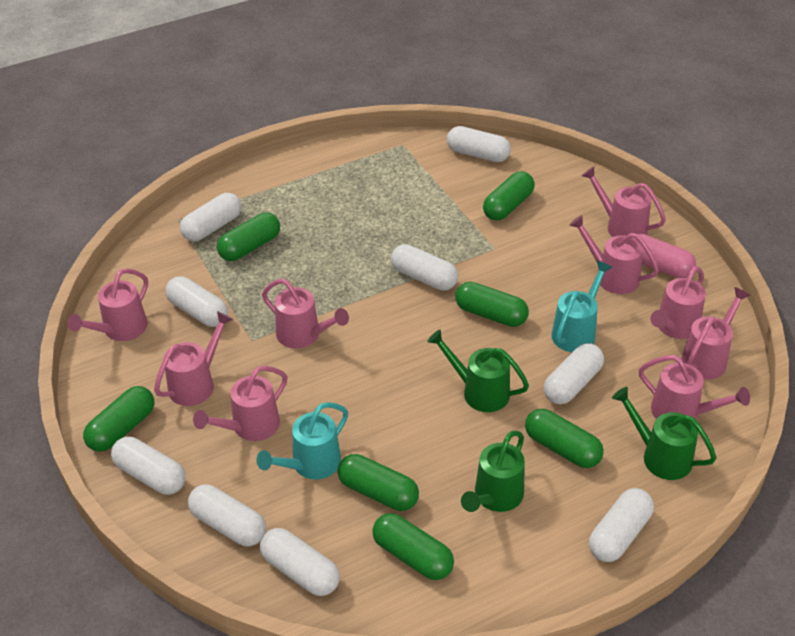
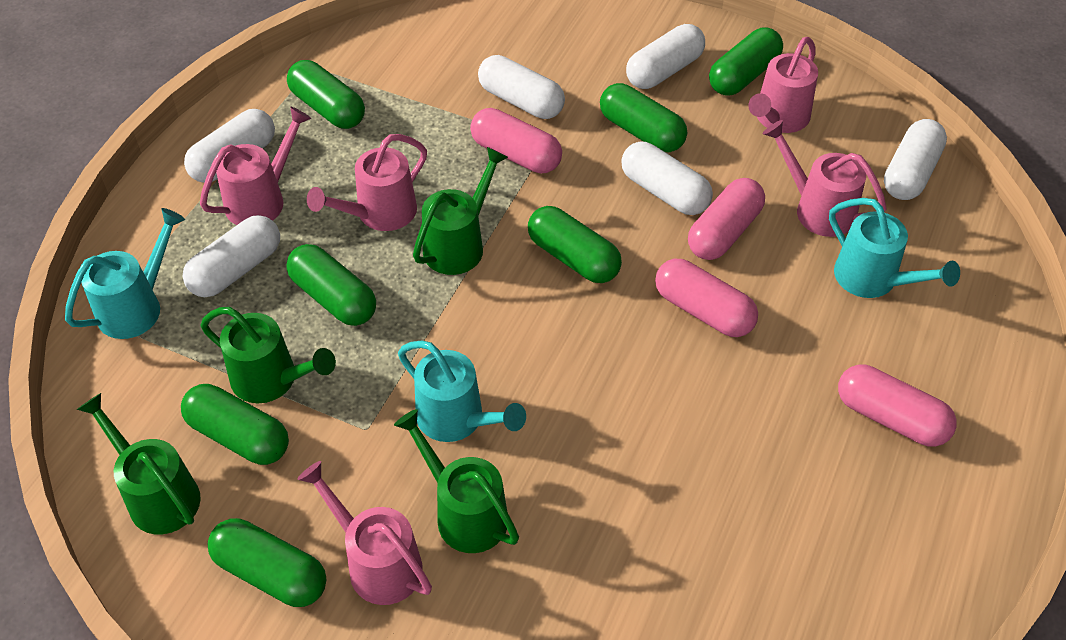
green watering can: 3 -> 4
pink capsule: 1 -> 4
pink watering can: 9 -> 5
turquoise watering can: 2 -> 3
white capsule: 9 -> 6

